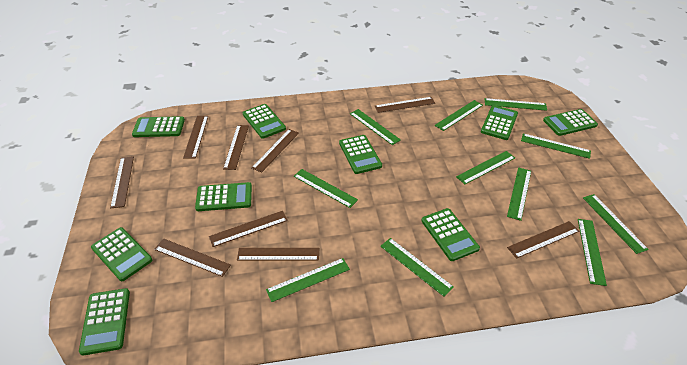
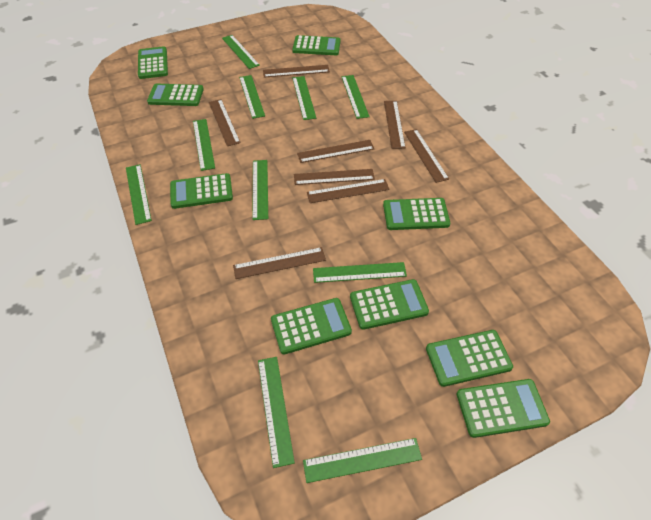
brown ruler: 9 -> 8
green ruler: 11 -> 10

